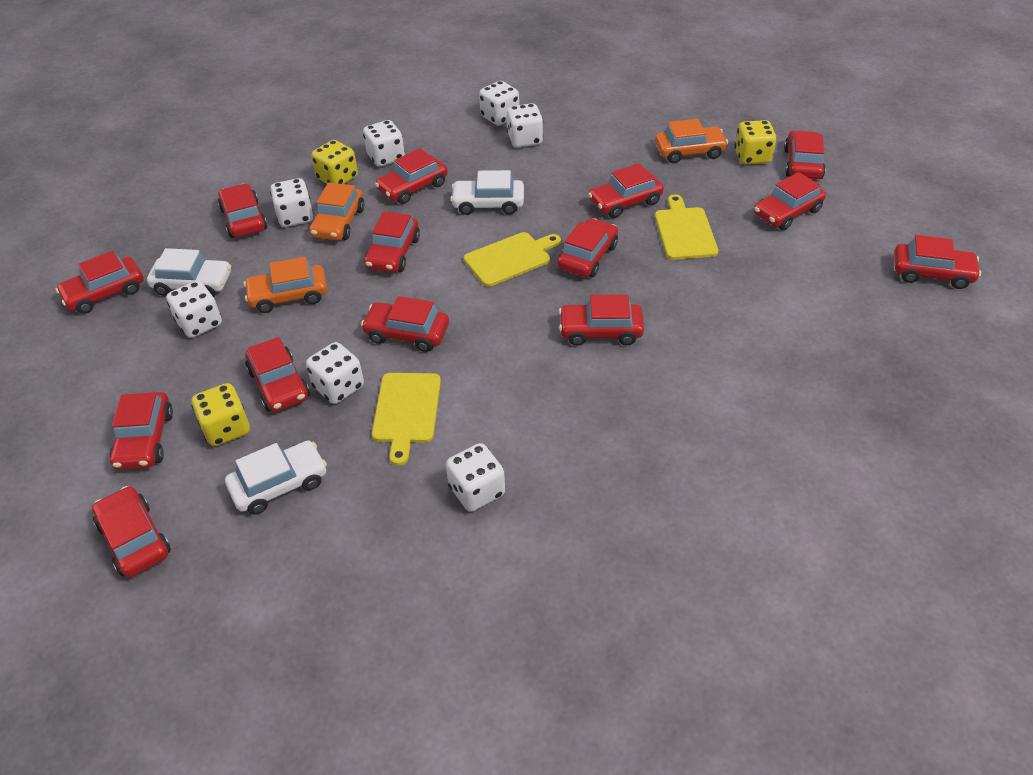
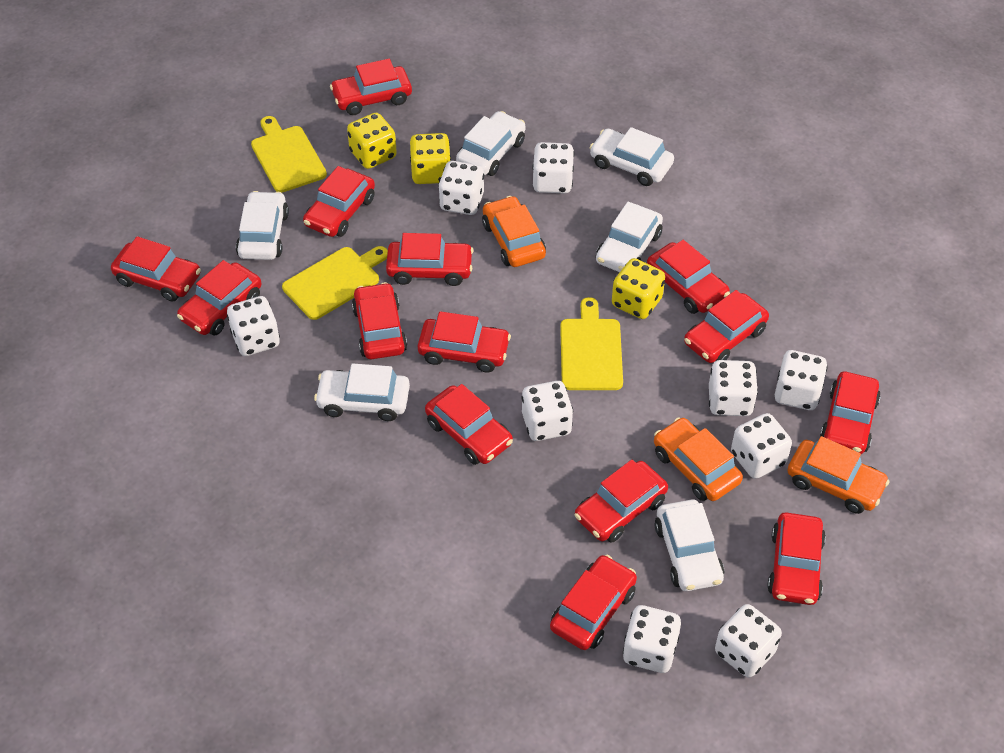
white car: 3 -> 6
white dice: 7 -> 9

